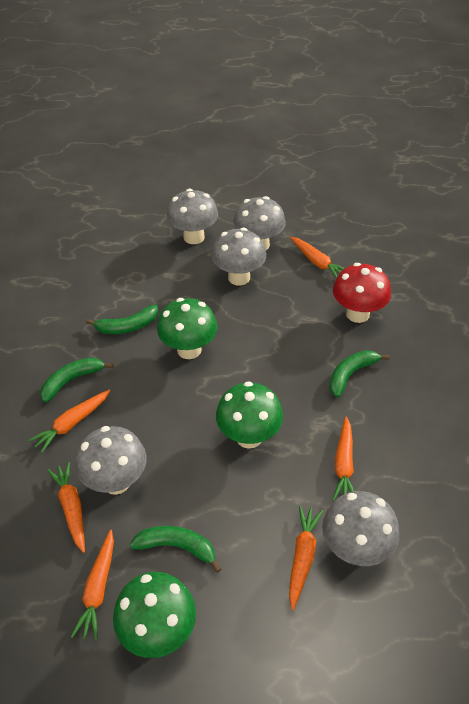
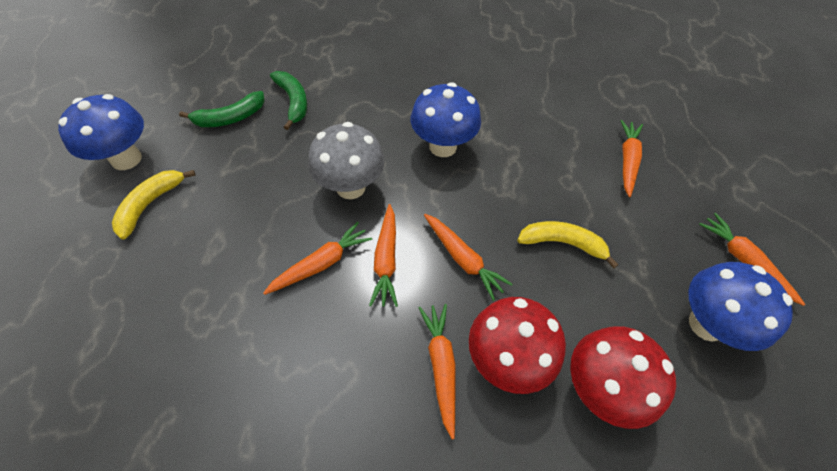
blue mushroom: 0 -> 3
green banana: 4 -> 2
green mushroom: 3 -> 0
grey mushroom: 5 -> 1
red mushroom: 1 -> 2
yellow banana: 0 -> 2

